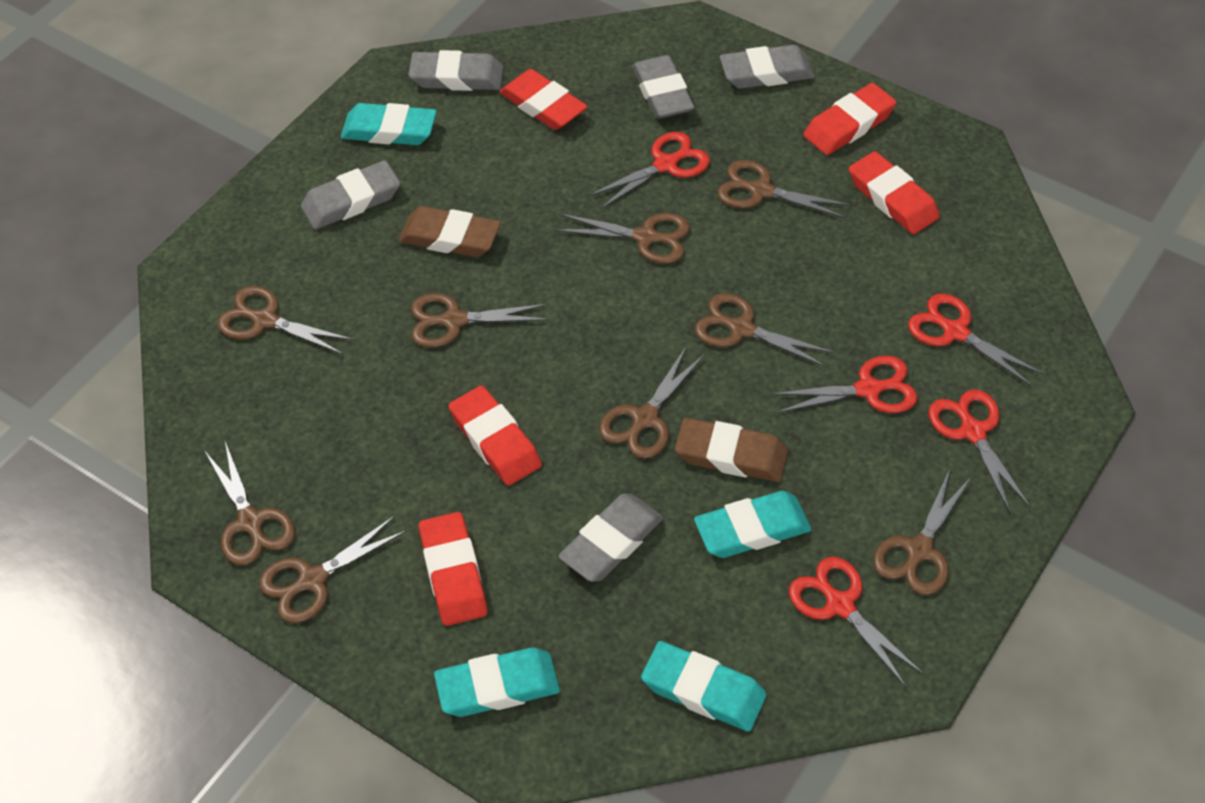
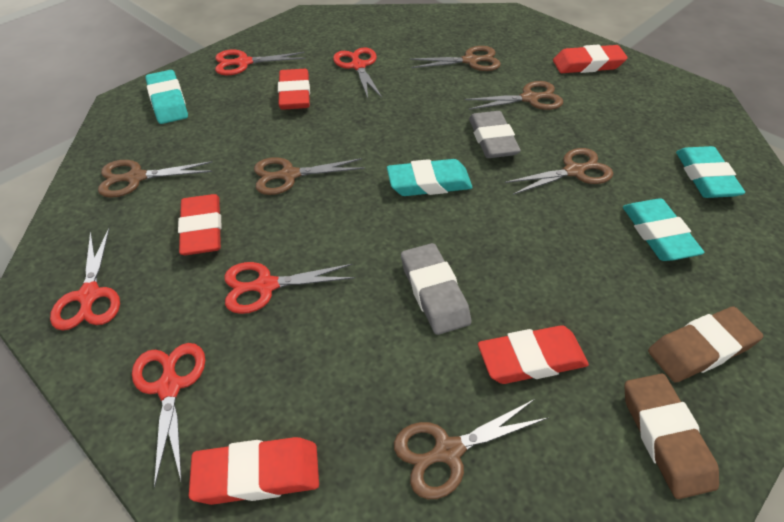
brown scissors: 9 -> 6
grey eraser: 5 -> 2

